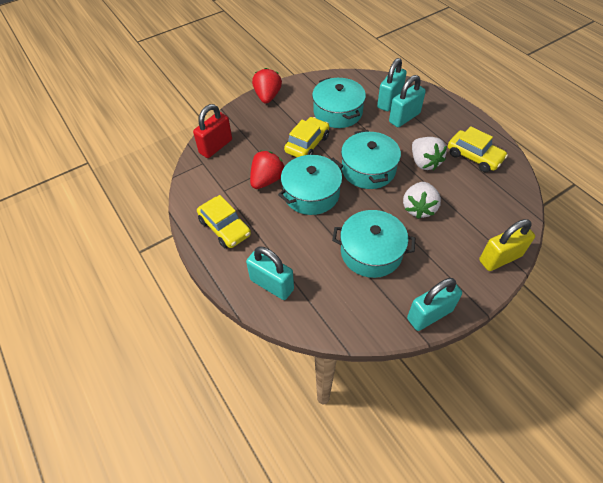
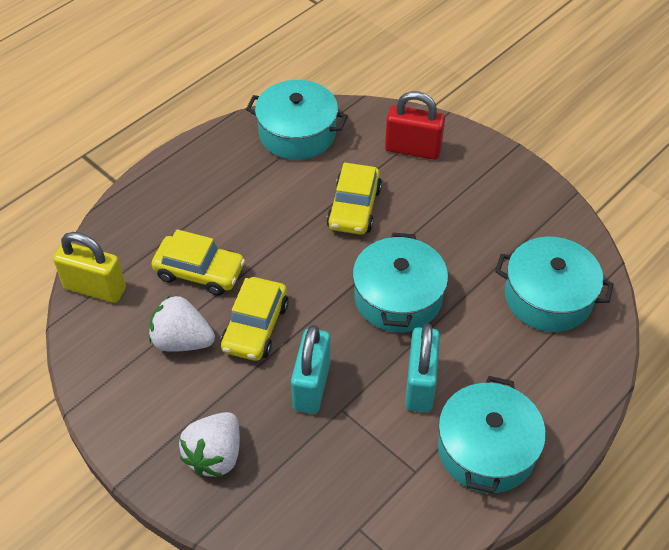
red strawberry: 2 -> 0
turquoise padlock: 4 -> 2

